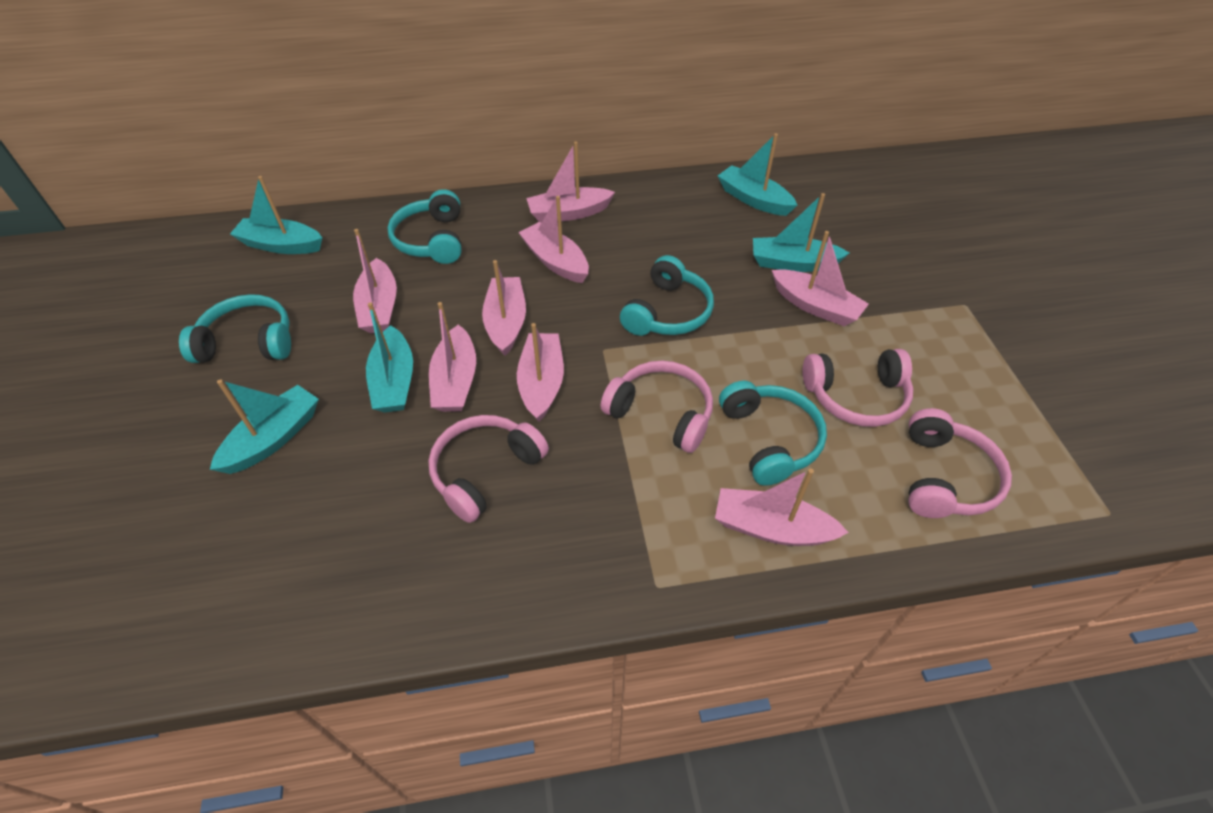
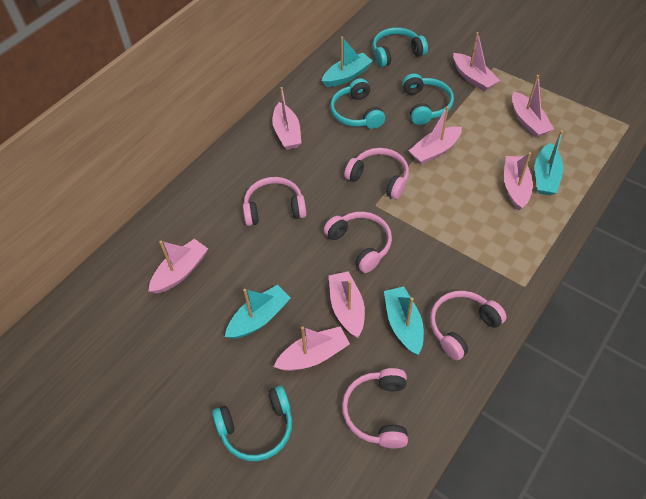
pink headphones: 4 -> 5
turquoise boat: 5 -> 4

